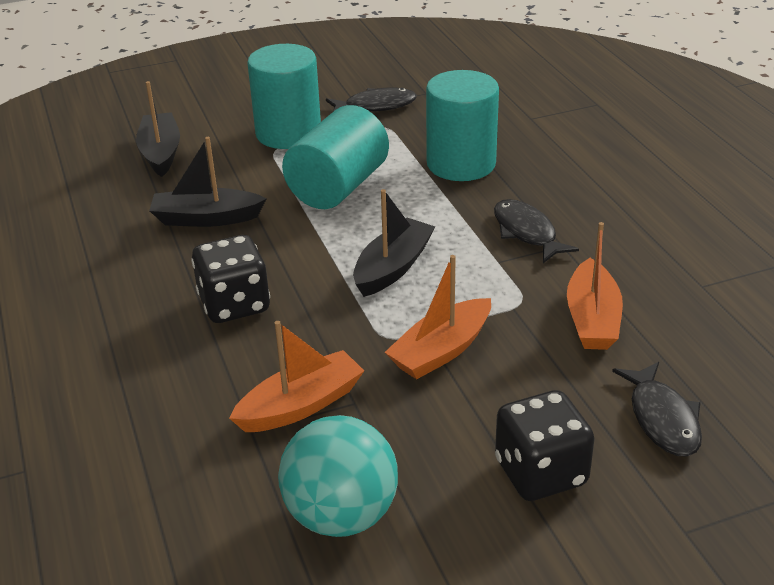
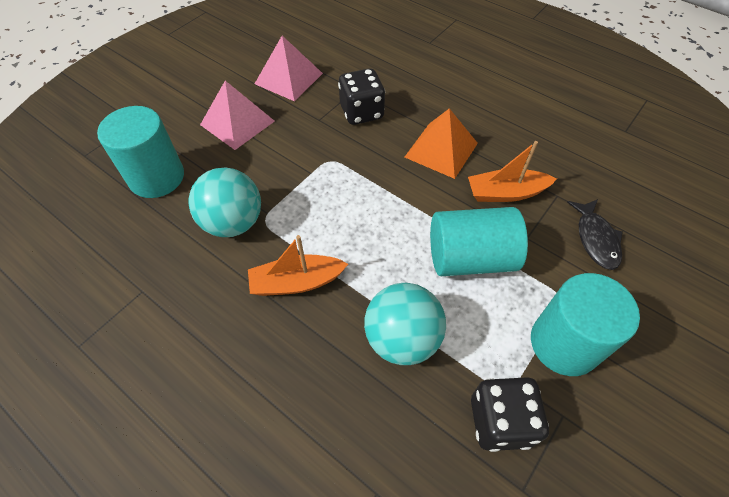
black boat: 3 -> 0
black fish: 3 -> 1
orange boat: 3 -> 2
orange pyramid: 0 -> 1
pink pyramid: 0 -> 2
turquoise ball: 1 -> 2

